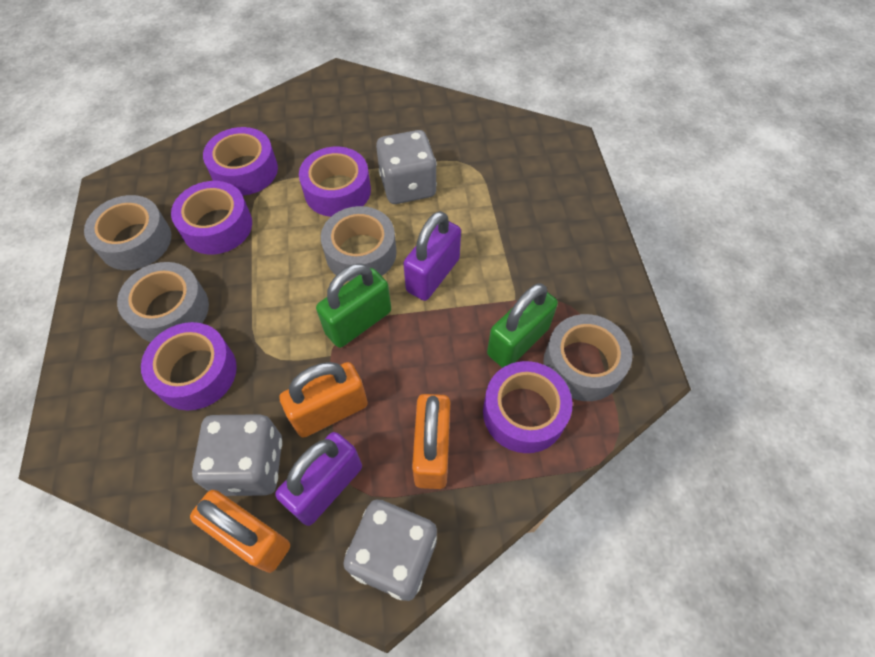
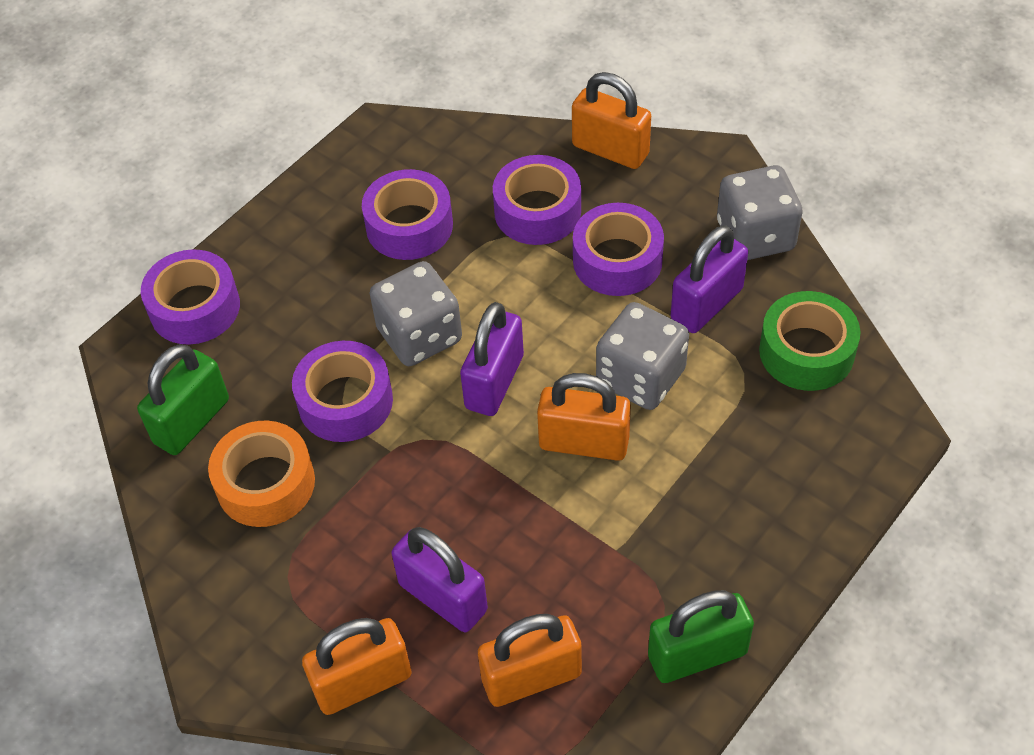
green tape: 0 -> 1
grey tape: 4 -> 0
orange padlock: 3 -> 4
orange tape: 0 -> 1
purple padlock: 2 -> 3

